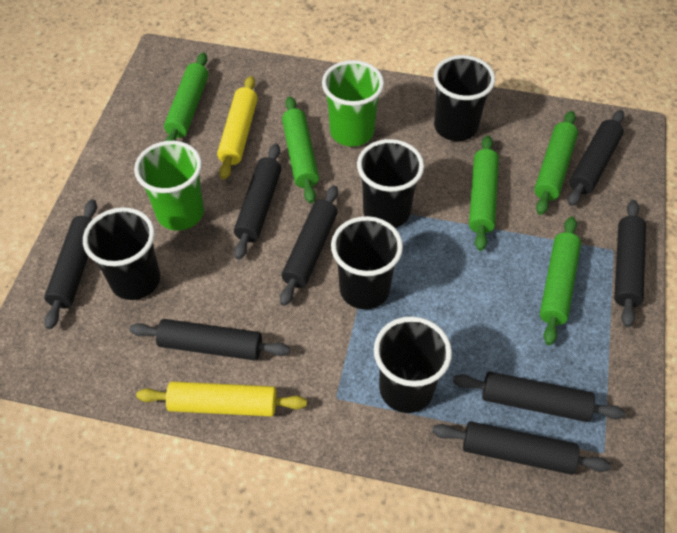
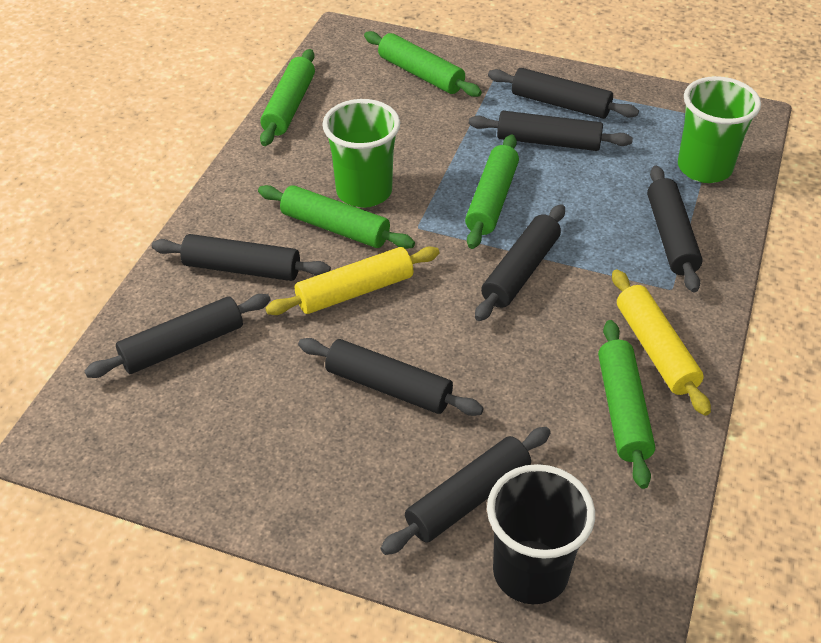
black cup: 5 -> 1

